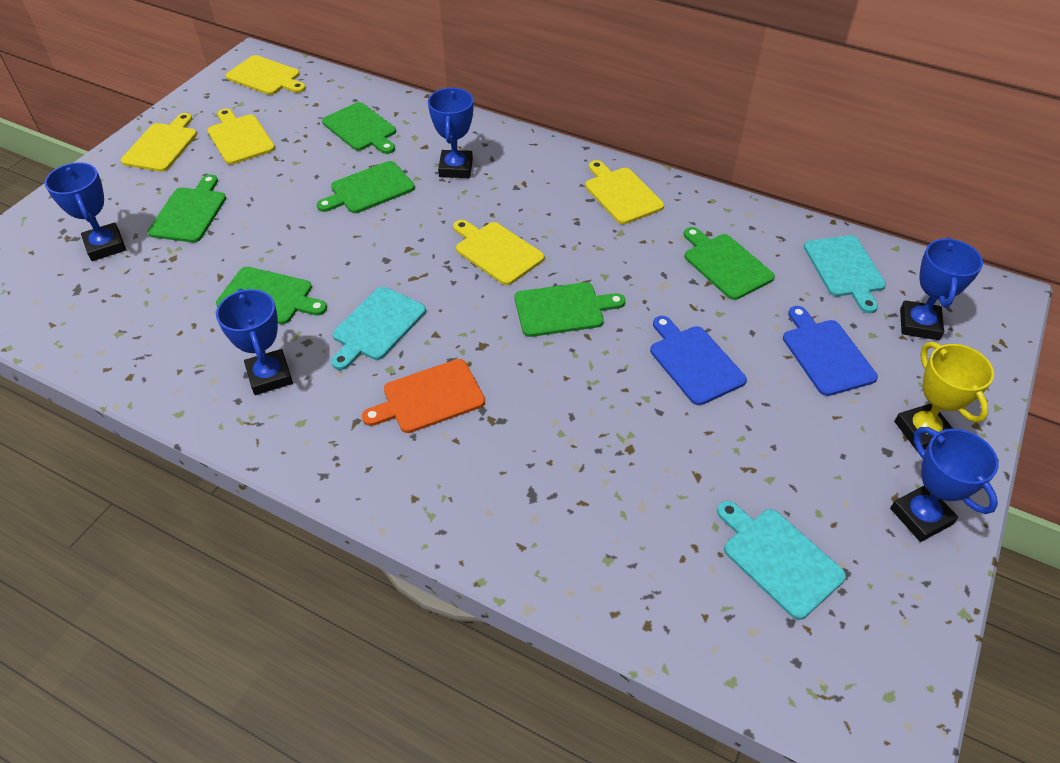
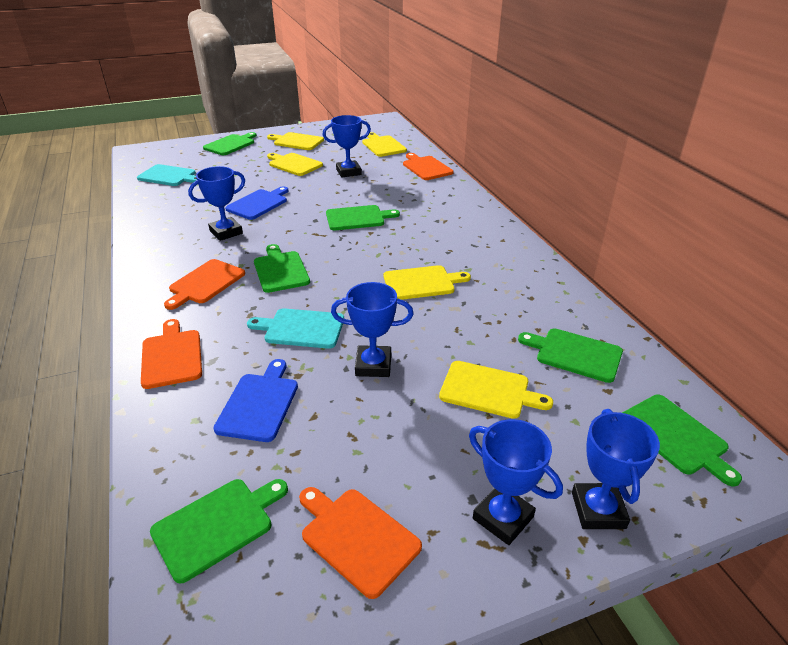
orange cutting board: 1 -> 4
turquoise cutting board: 3 -> 2
yellow trophy: 1 -> 0

